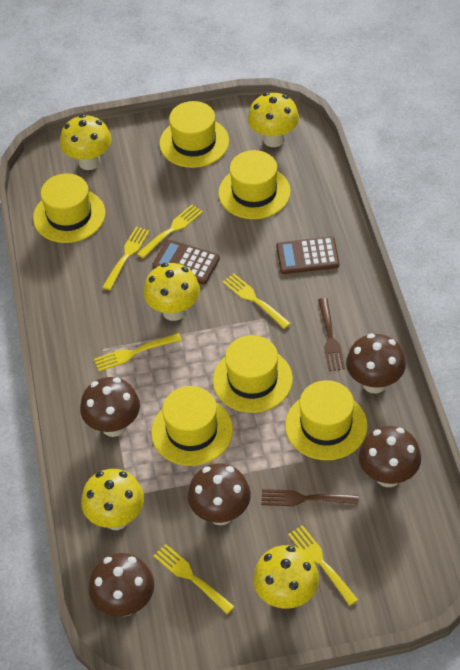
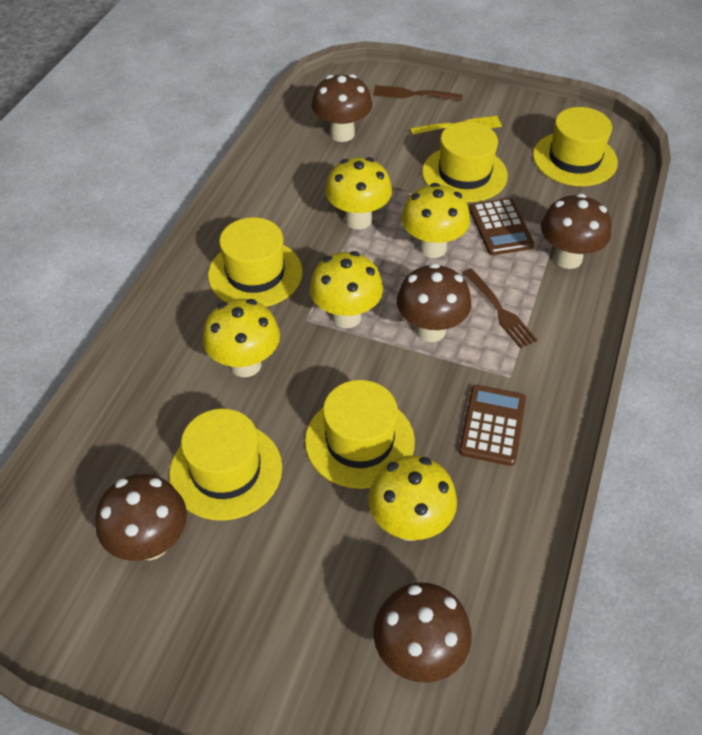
yellow fork: 6 -> 1
yellow hat: 6 -> 5

